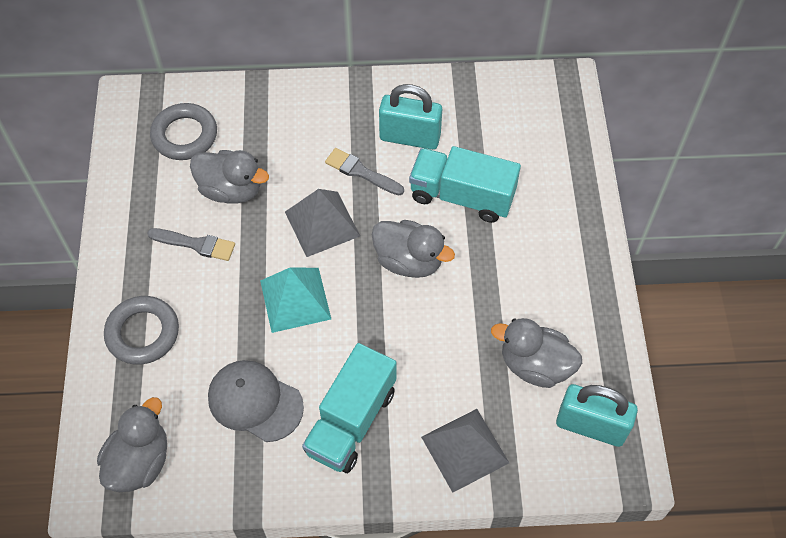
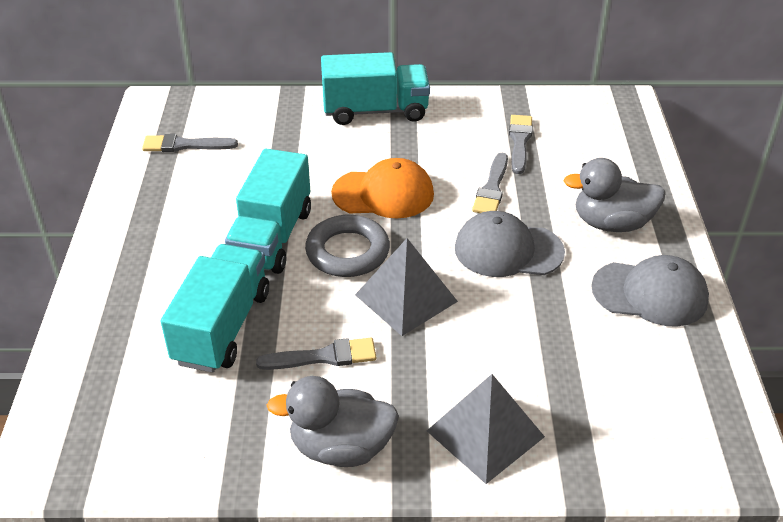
grey brush: 2 -> 4
grey cap: 1 -> 2
grey duck: 4 -> 2
grey ring: 2 -> 1
orange cap: 0 -> 1
turquoise padlock: 2 -> 0
turquoise pyramid: 1 -> 0
turquoise truck: 2 -> 3

